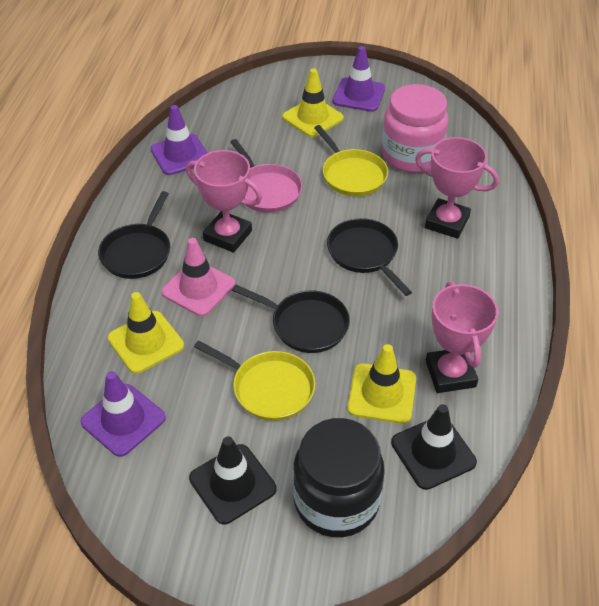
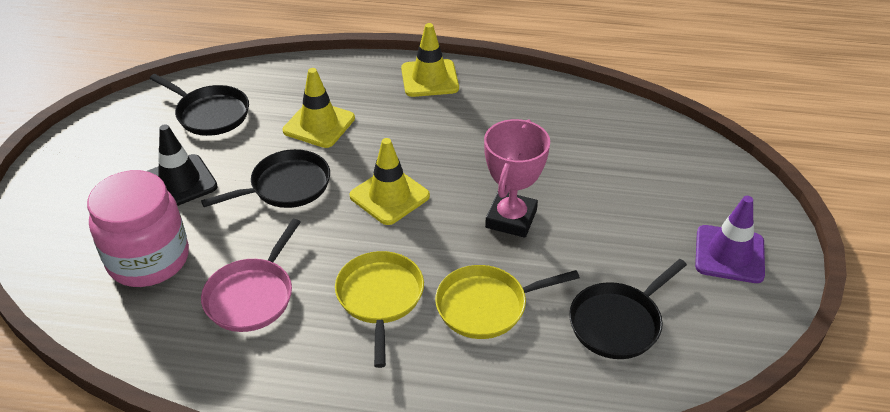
black jar: 1 -> 0
black traffic cone: 2 -> 1
pink traffic cone: 1 -> 0
pink trophy: 3 -> 1
purple traffic cone: 3 -> 1

